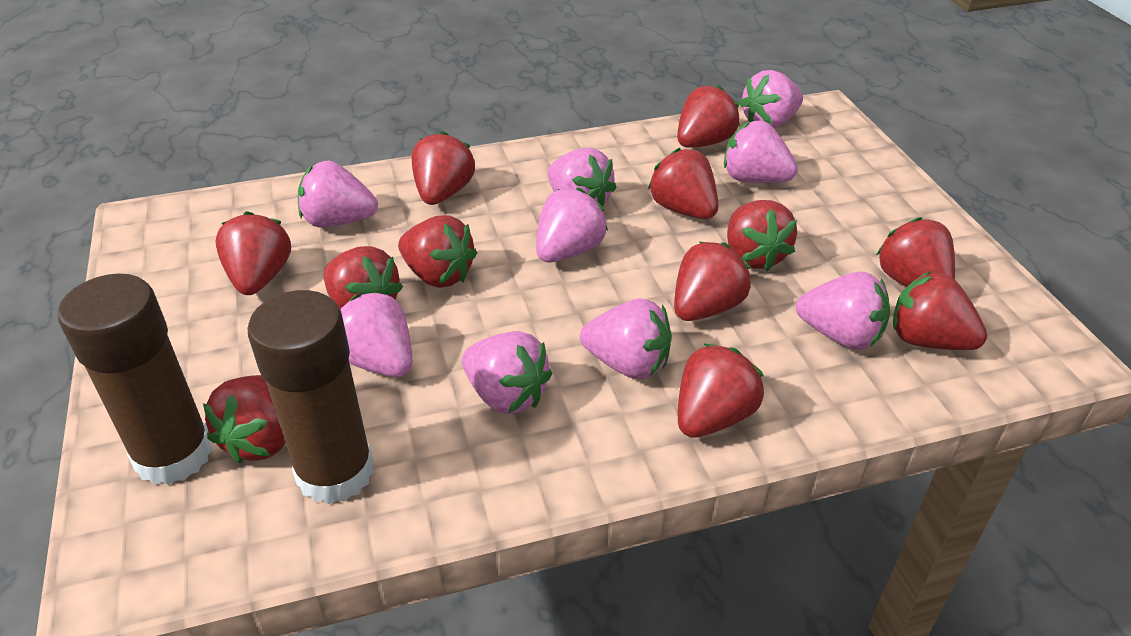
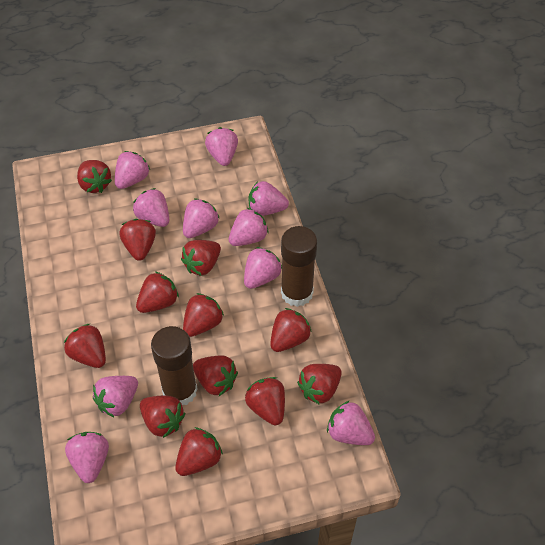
pink strawberry: 9 -> 10

